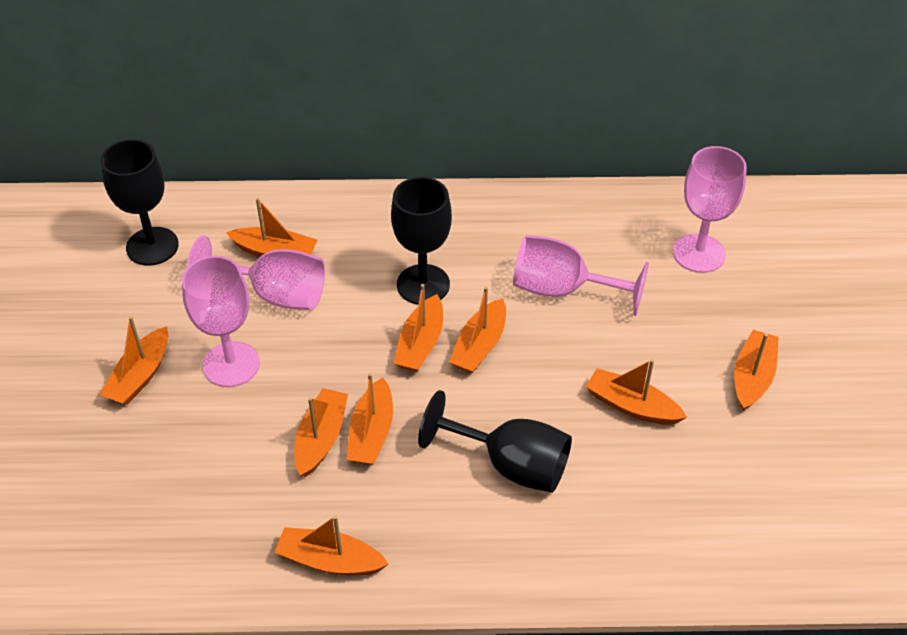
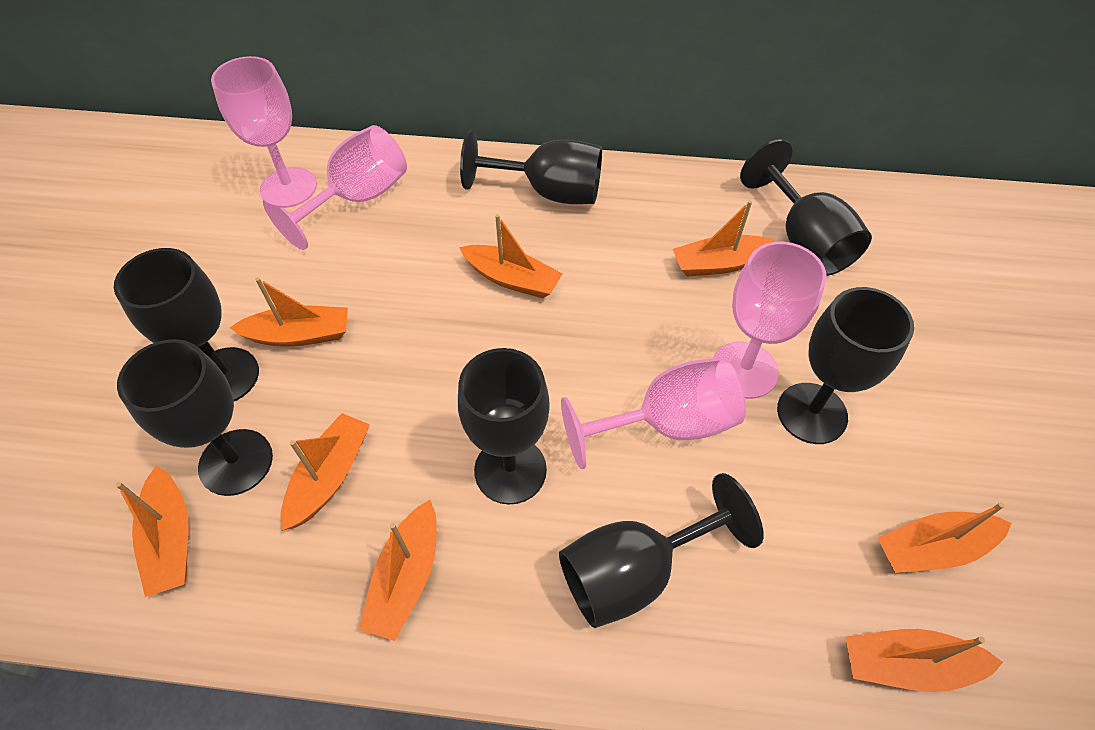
black goblet: 3 -> 7
orange boat: 9 -> 8

